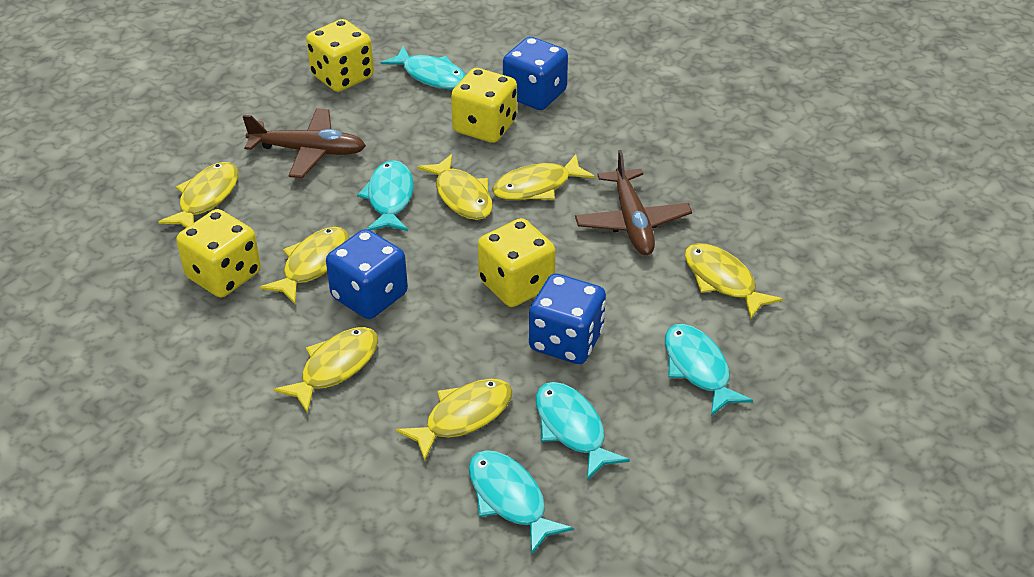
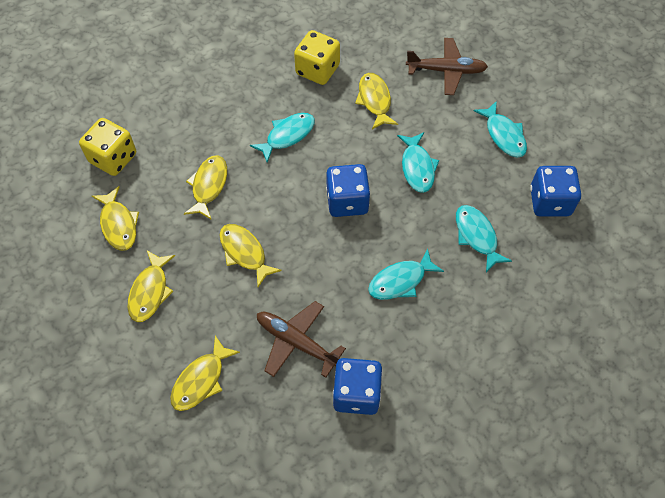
yellow dice: 4 -> 2
yellow fish: 7 -> 6

